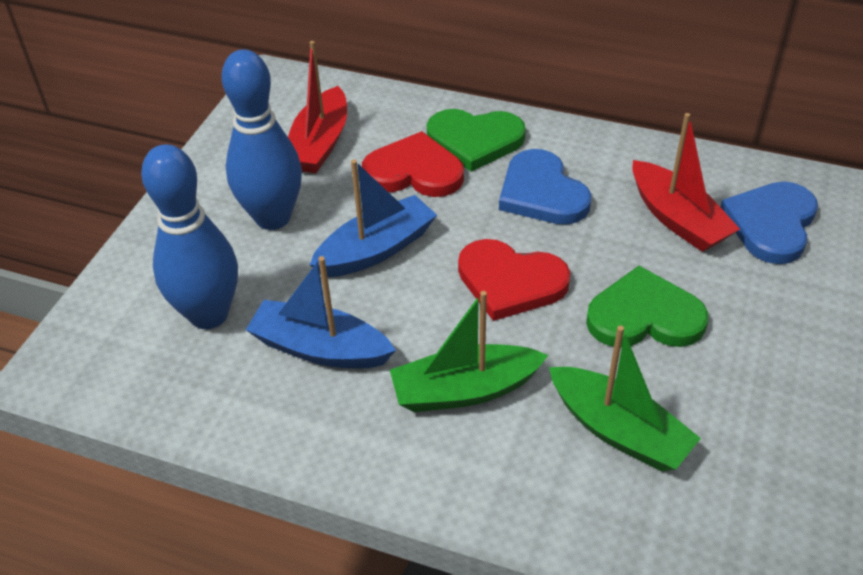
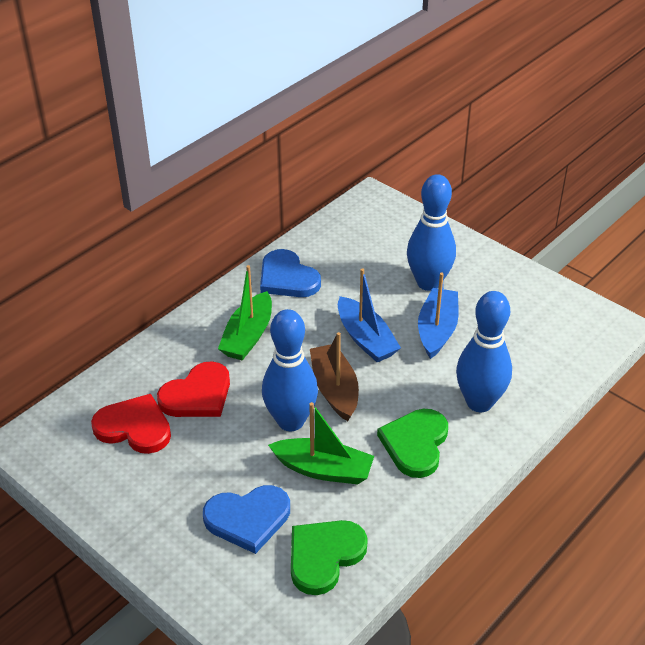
blue bowling pin: 2 -> 3
brown boat: 0 -> 1
red boat: 2 -> 0

